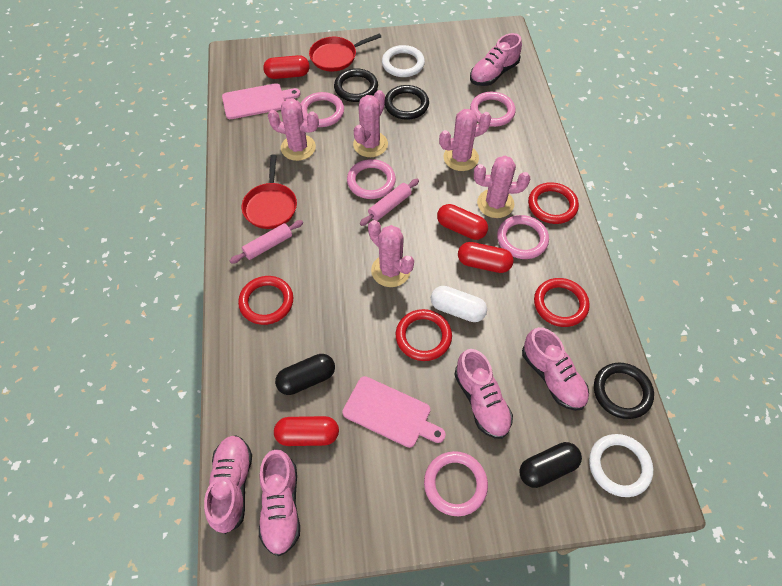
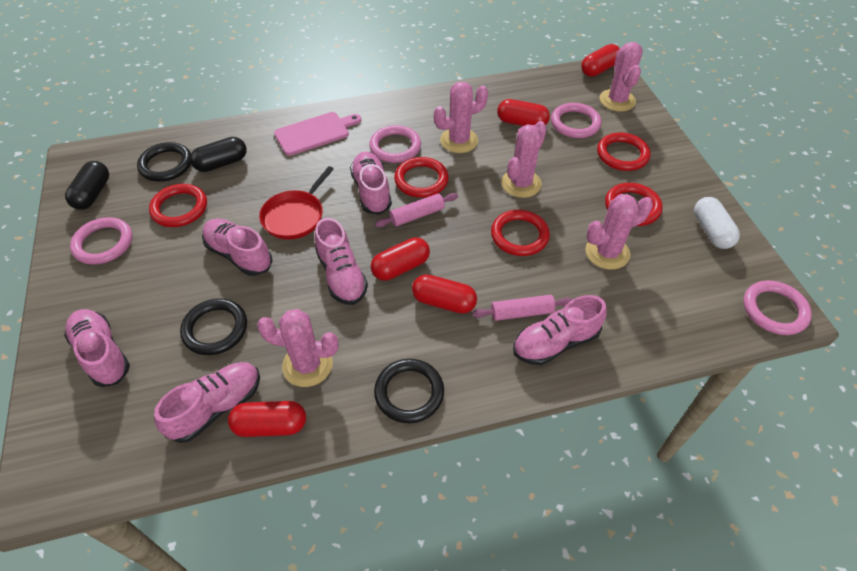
pink cutting board: 2 -> 1
pink ring: 5 -> 4
pink shoe: 5 -> 6
red capsule: 4 -> 5
red pan: 2 -> 1
red ring: 4 -> 5
white ring: 2 -> 0

